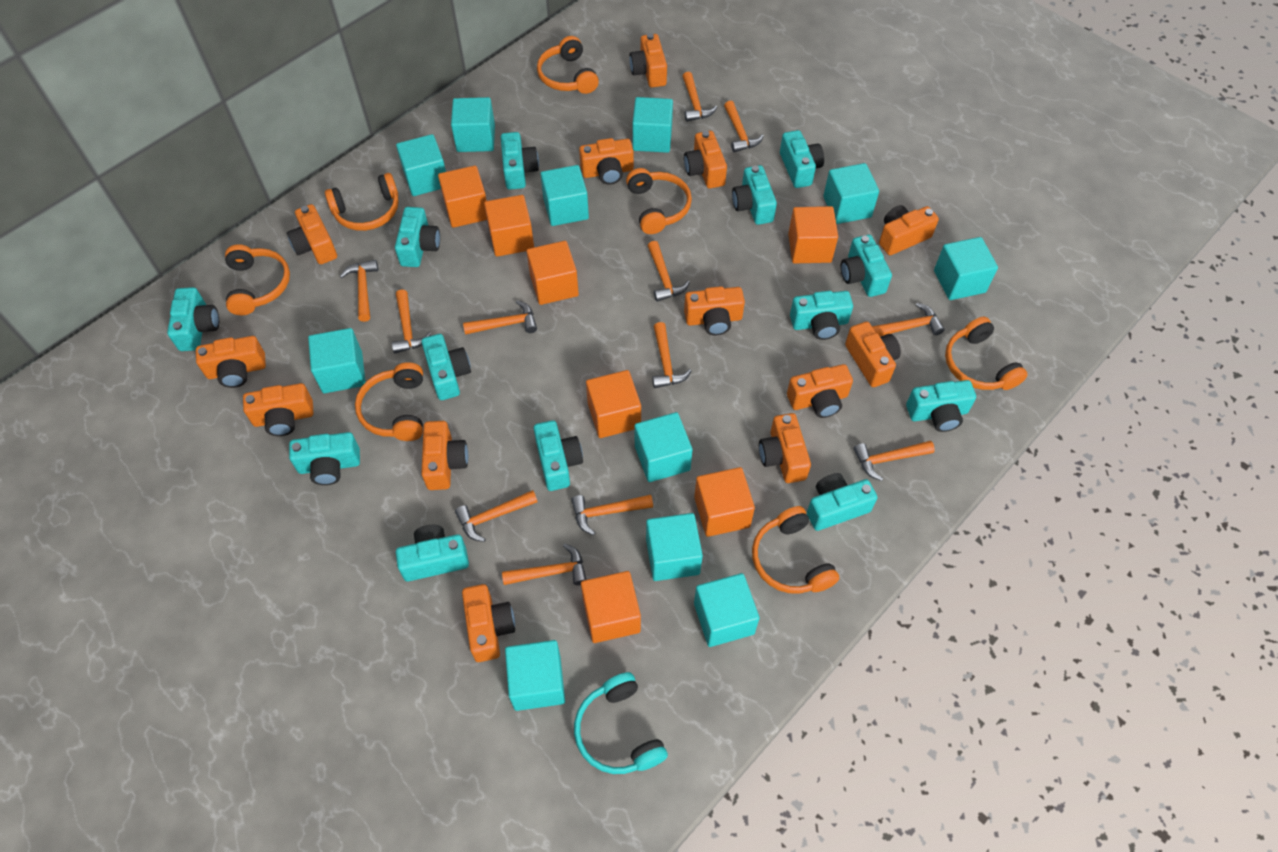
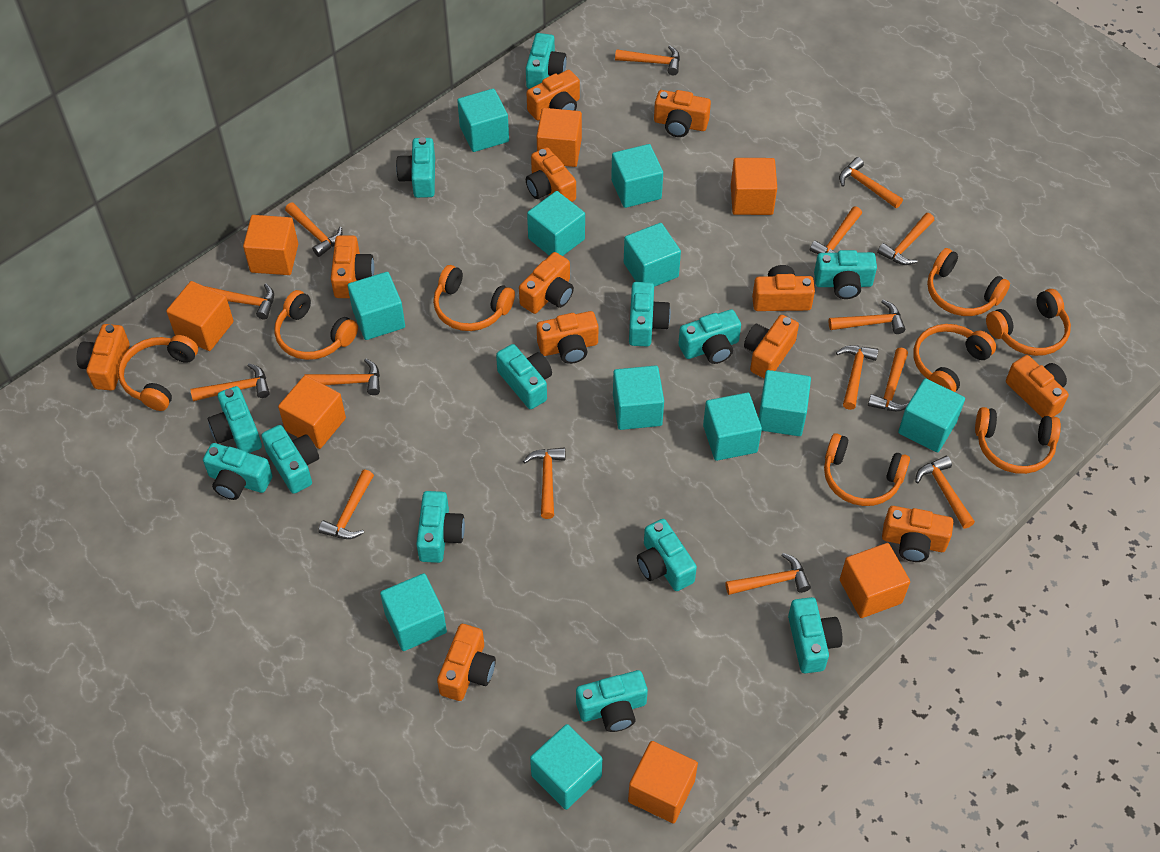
orange camera: 13 -> 12
orange hammer: 12 -> 15
orange headphones: 7 -> 8
turquoise headphones: 1 -> 0

